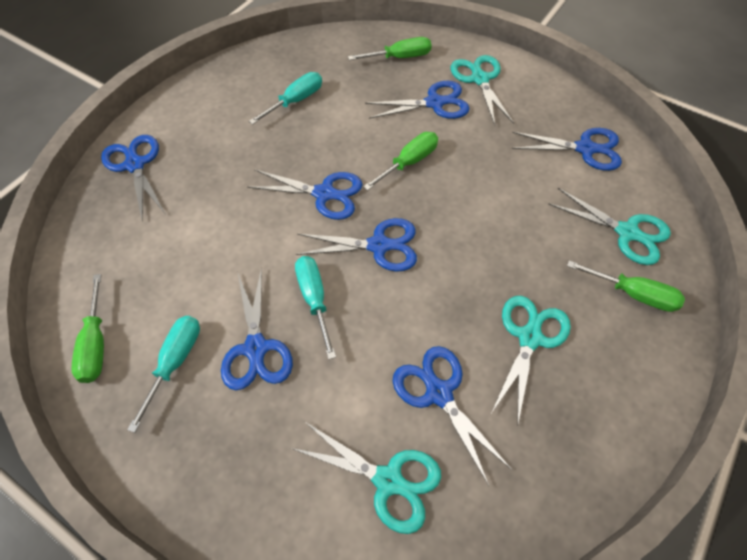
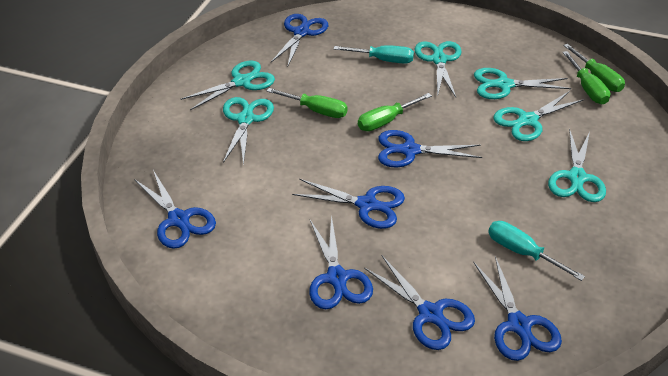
turquoise scissors: 4 -> 6
turquoise screwdriver: 3 -> 2

